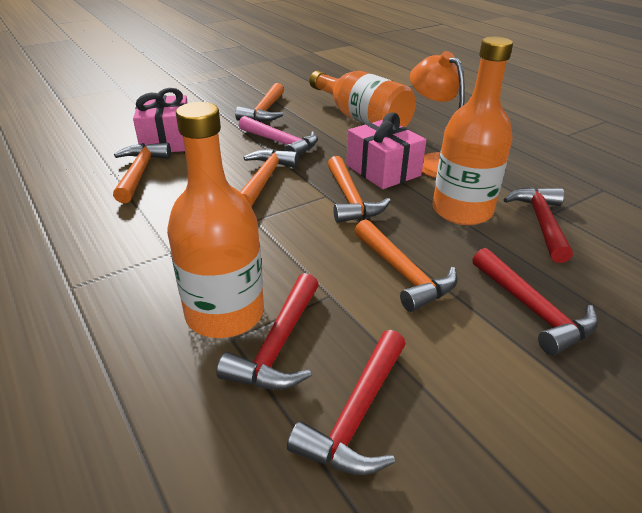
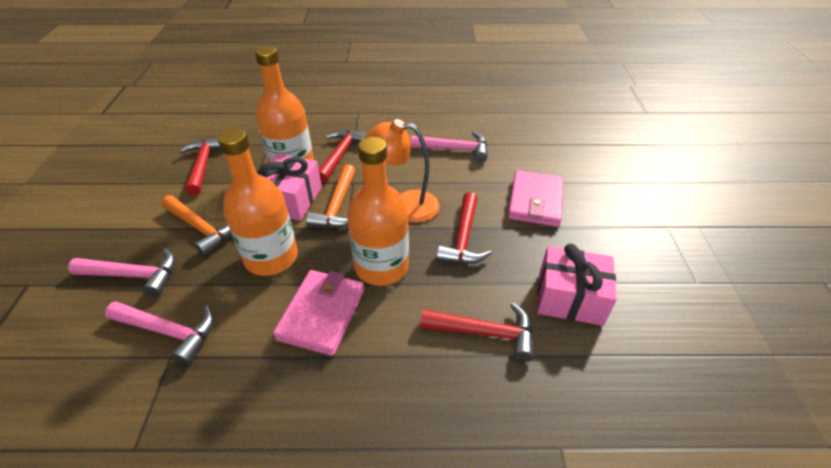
orange hammer: 5 -> 2
pink hammer: 1 -> 3
pink wallet: 0 -> 2

